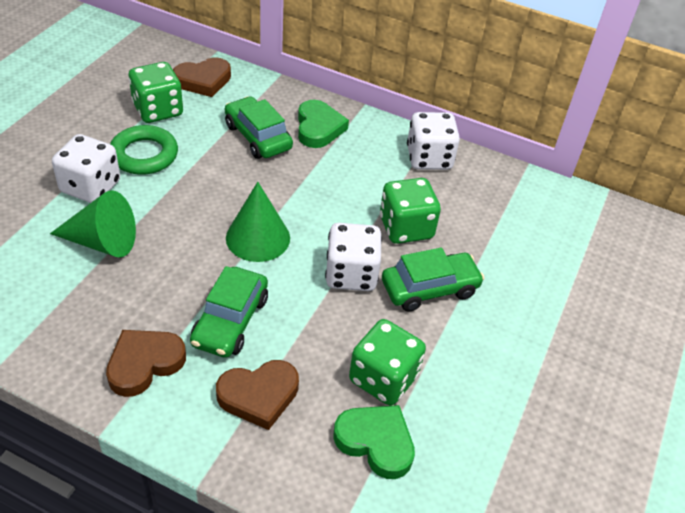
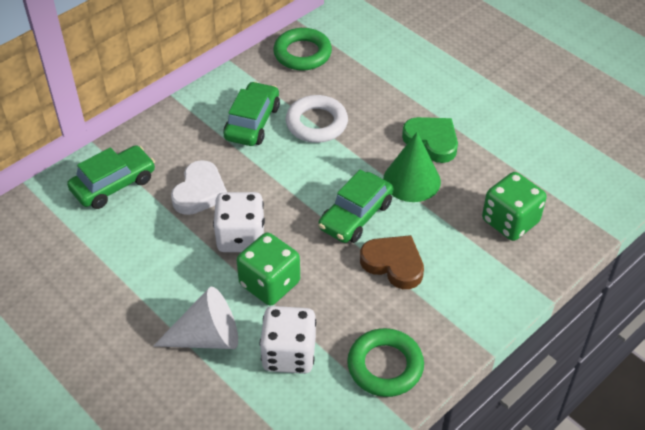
brown heart: 3 -> 1
green cone: 2 -> 1
green dice: 3 -> 2
green heart: 2 -> 1
green ring: 1 -> 2
white cone: 0 -> 1
white dice: 3 -> 2
white heart: 0 -> 1
white ring: 0 -> 1

